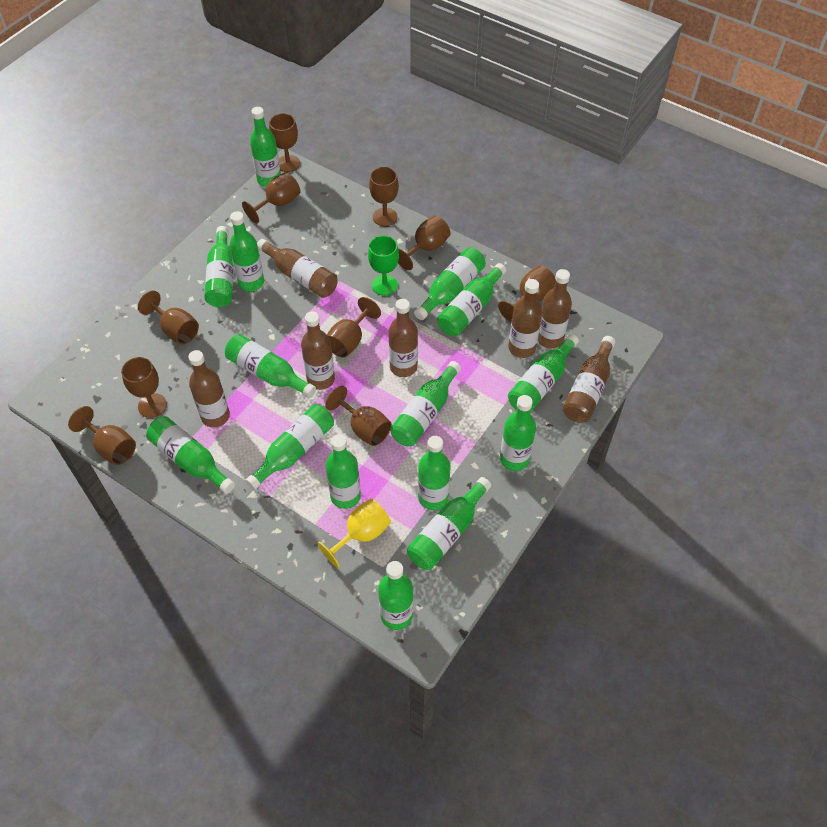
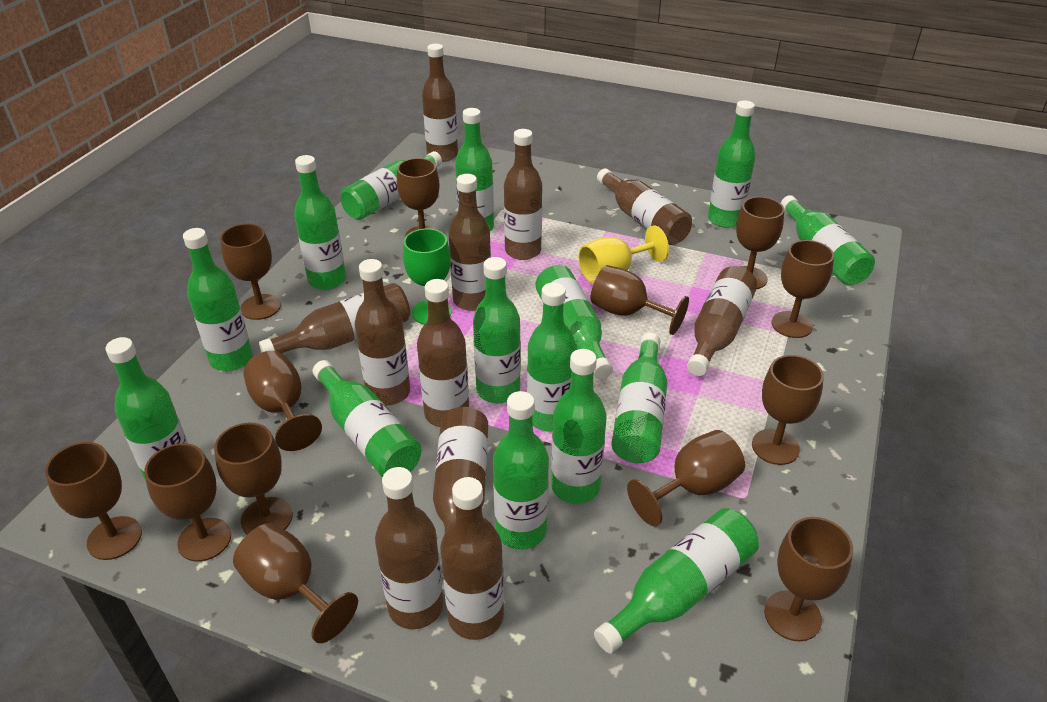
brown bottle: 7 -> 11
brown goblet: 10 -> 13

